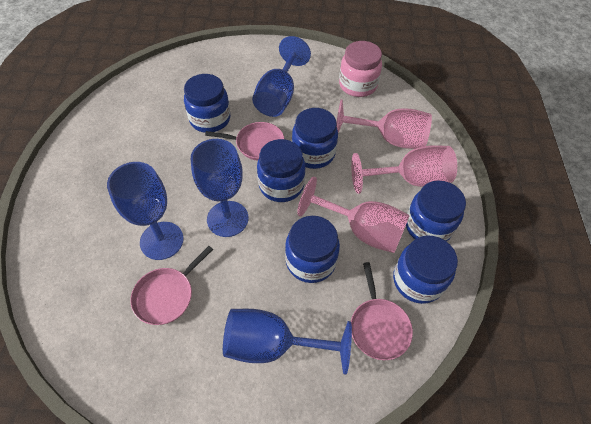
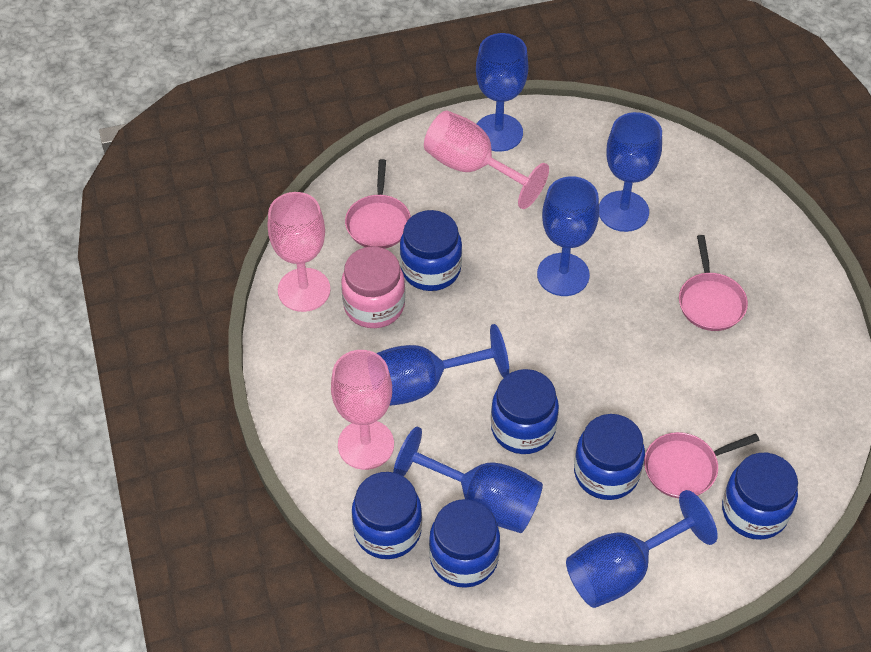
blue goblet: 4 -> 6

